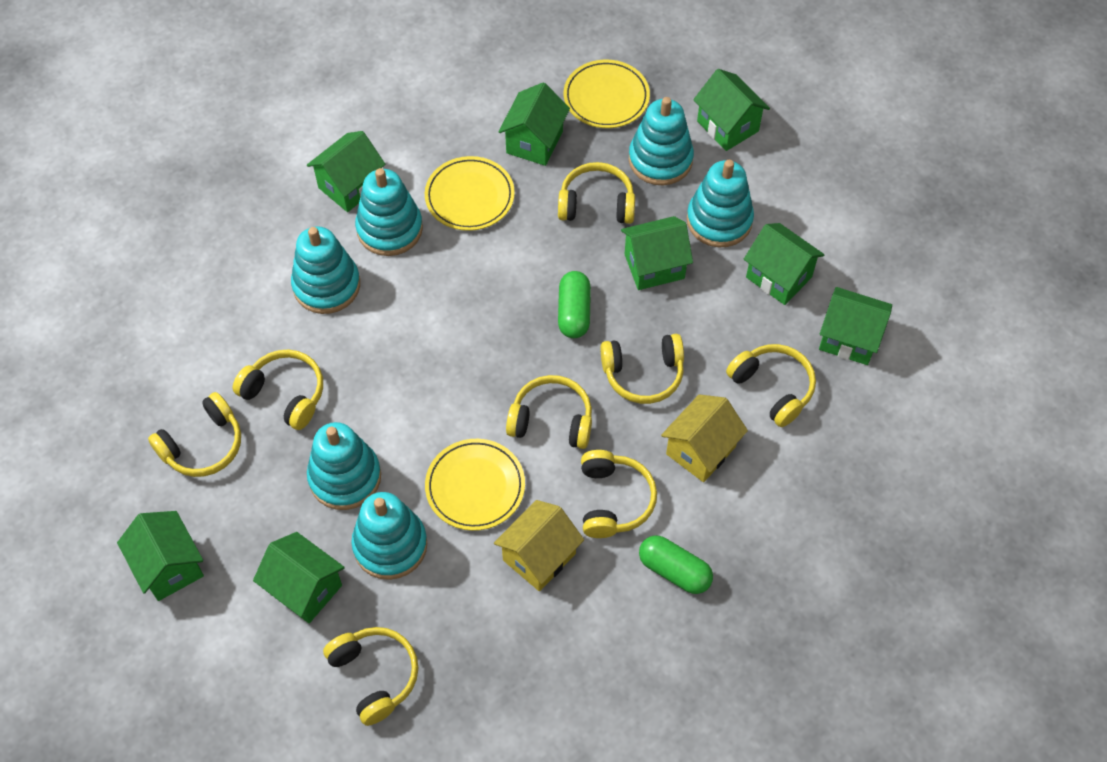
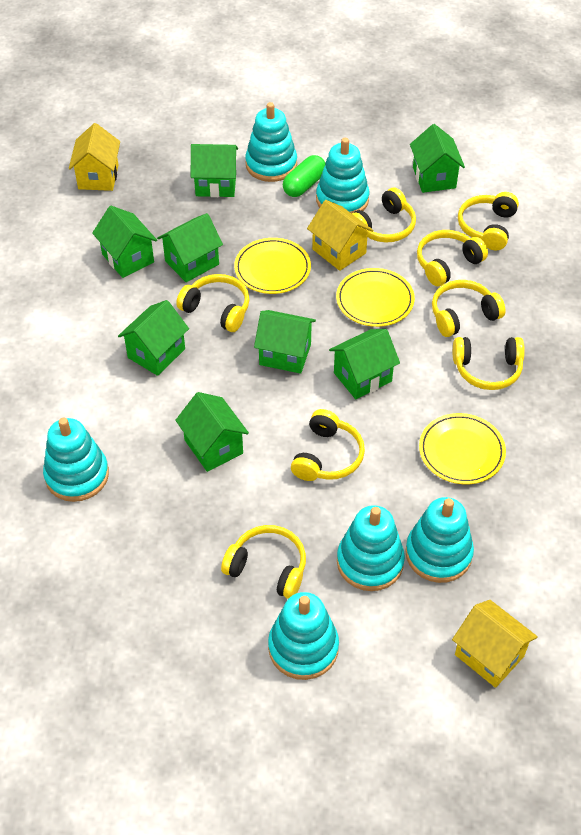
green capsule: 2 -> 1
yellow house: 2 -> 3

